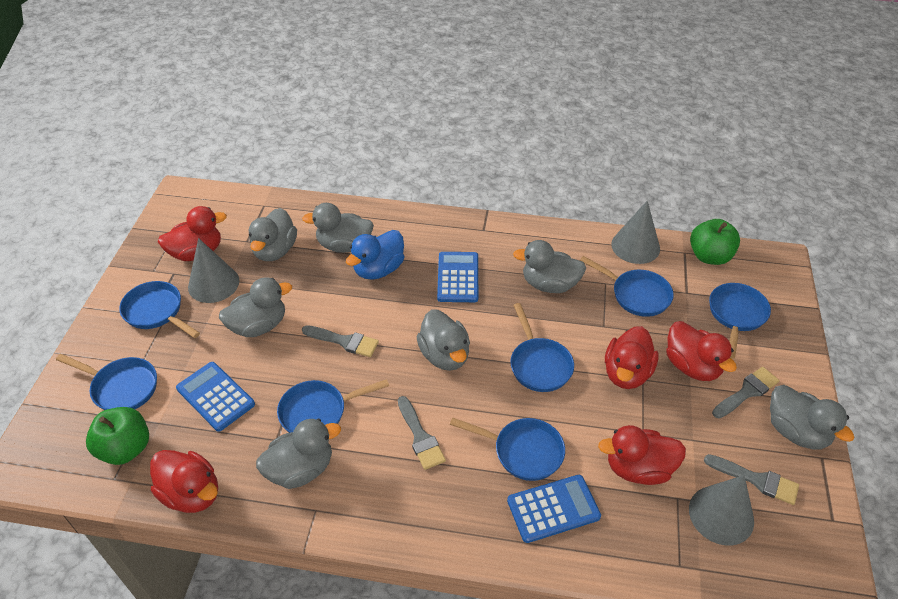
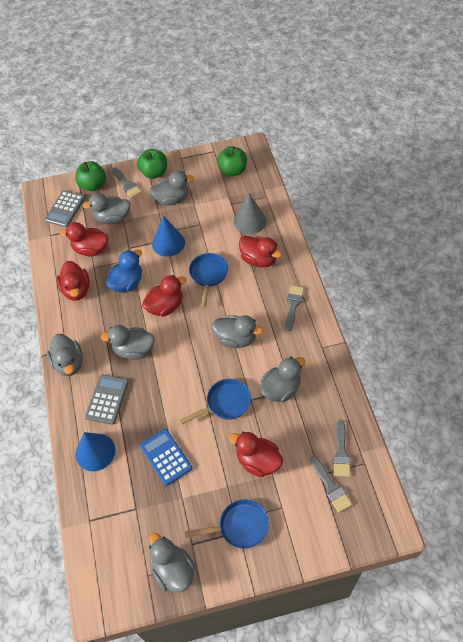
blue calculator: 3 -> 1
blue cone: 0 -> 2
blue pan: 7 -> 3
green apple: 2 -> 3
grey calculator: 0 -> 2
grey cone: 3 -> 1

